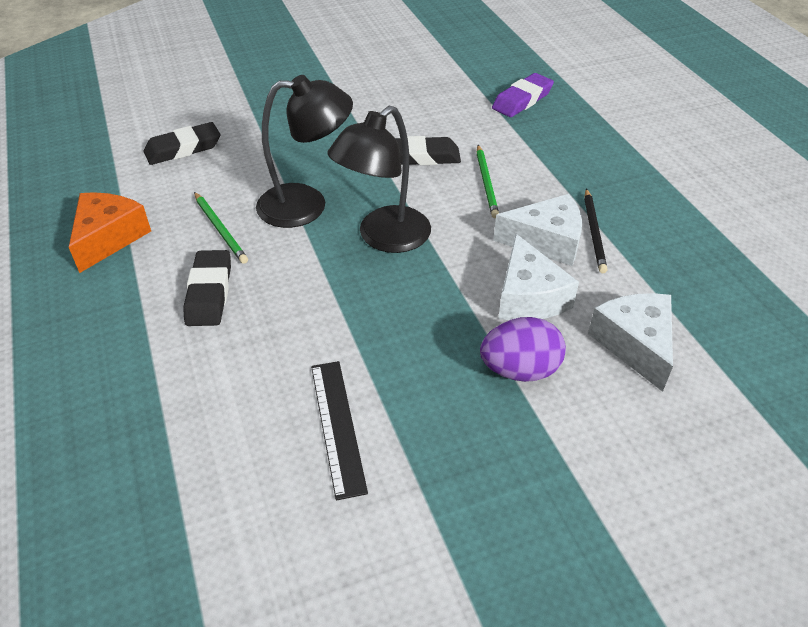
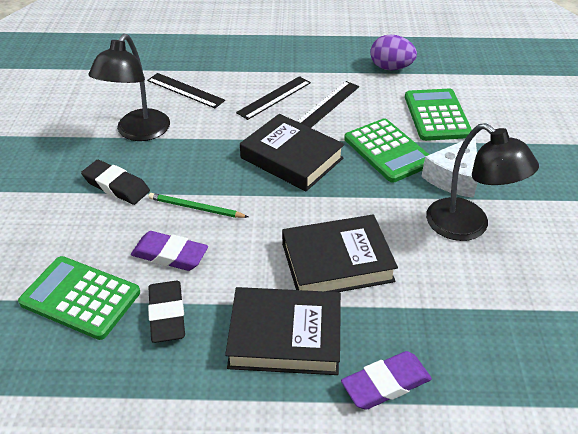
black book: 0 -> 3
black eraser: 3 -> 2
black pencil: 1 -> 0
black ruler: 1 -> 3
green calculator: 0 -> 3
green pencil: 2 -> 1
orange cheese: 1 -> 0
purple eraser: 1 -> 2
white cheese: 3 -> 1

